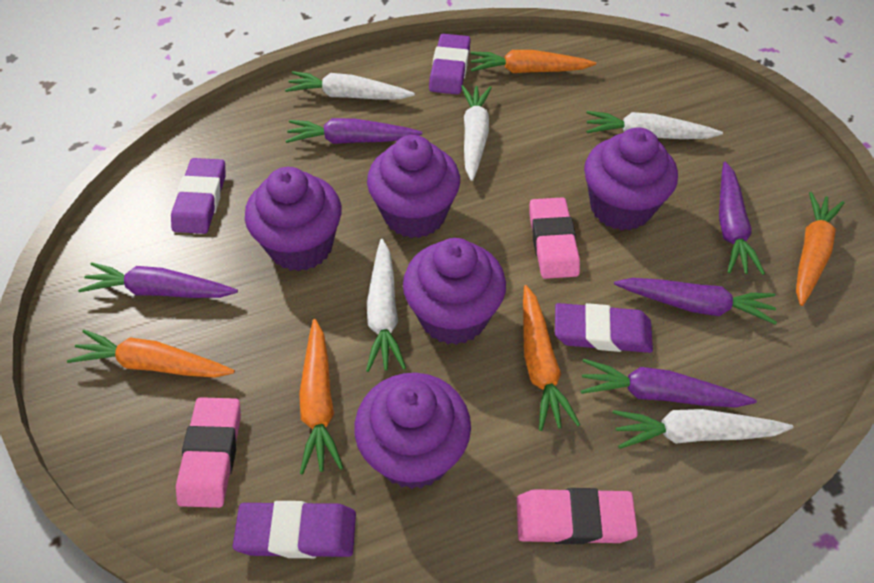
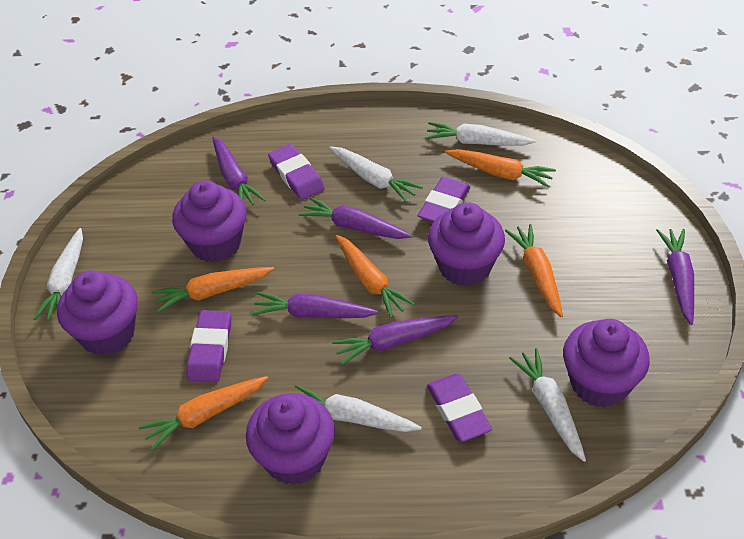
pink eraser: 3 -> 0

